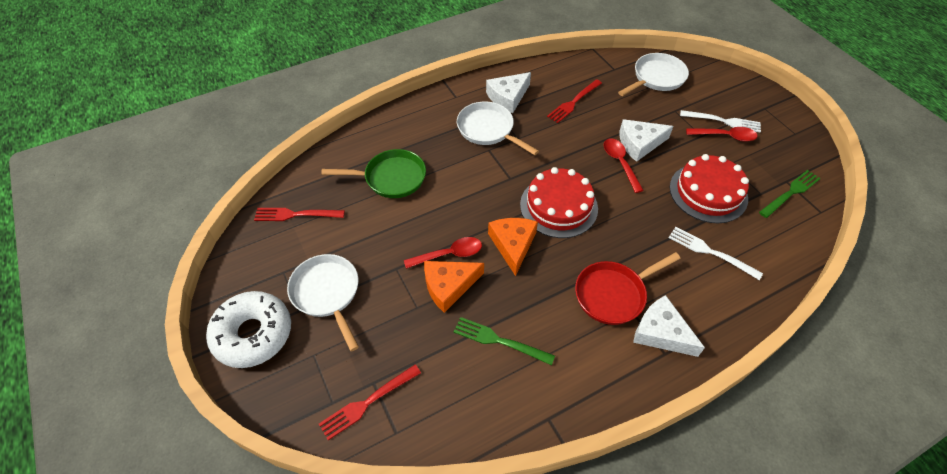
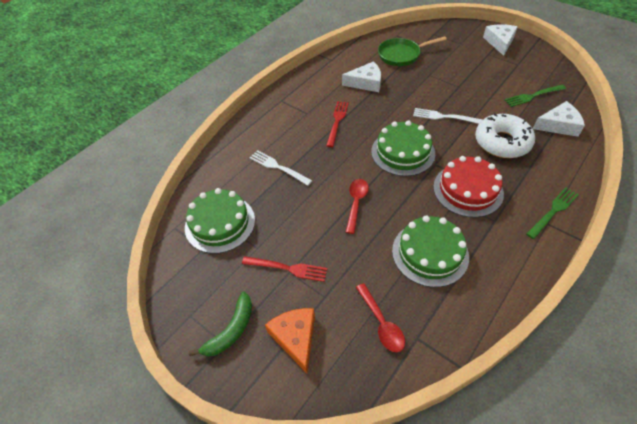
green banana: 0 -> 1
green cake: 0 -> 3
orange cheese: 2 -> 1
red cake: 2 -> 1
red fork: 3 -> 2
red pan: 1 -> 0
red spoon: 3 -> 2
white pan: 3 -> 0

